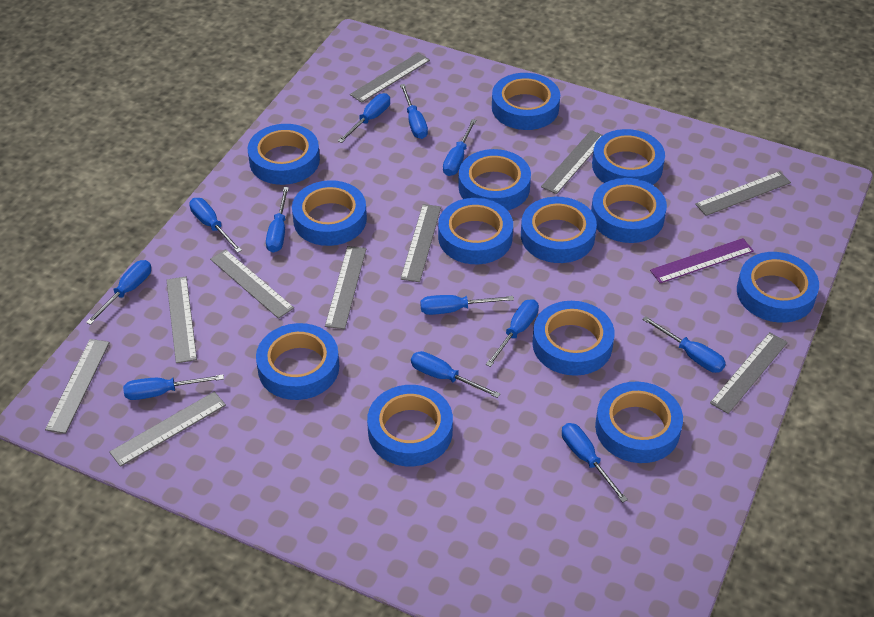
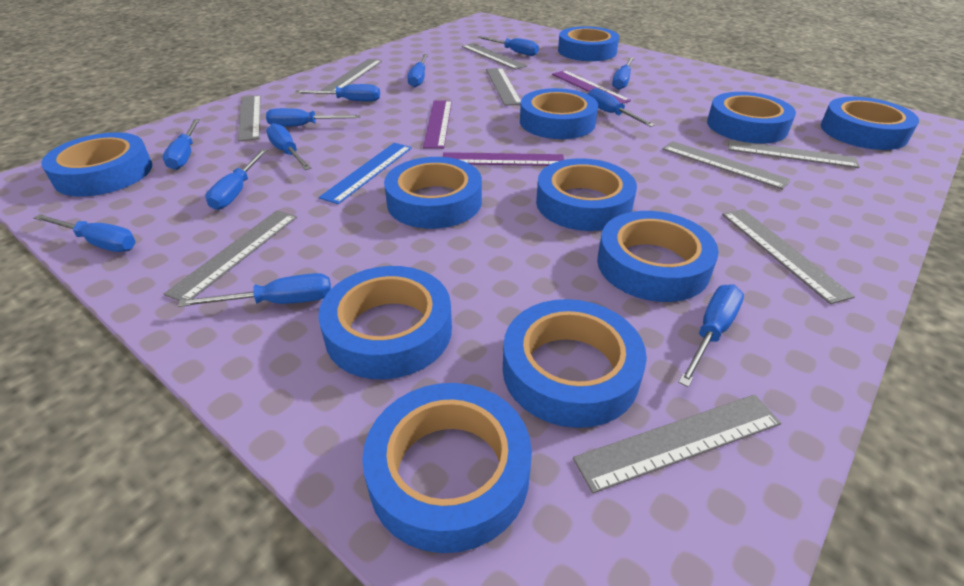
blue ruler: 0 -> 1
blue tape: 13 -> 11
grey ruler: 10 -> 9
purple ruler: 1 -> 3

